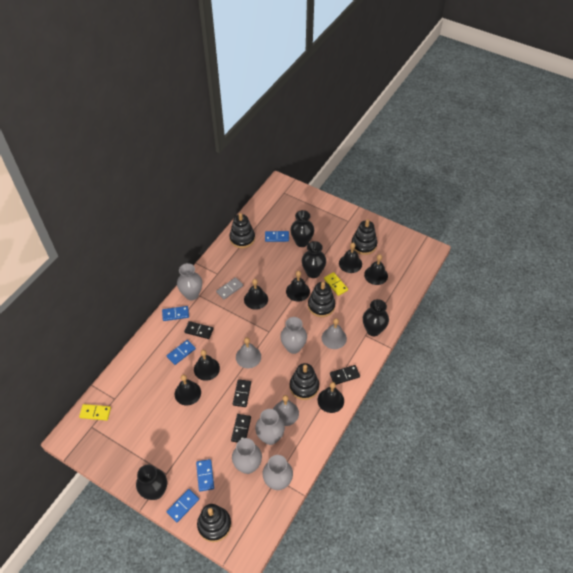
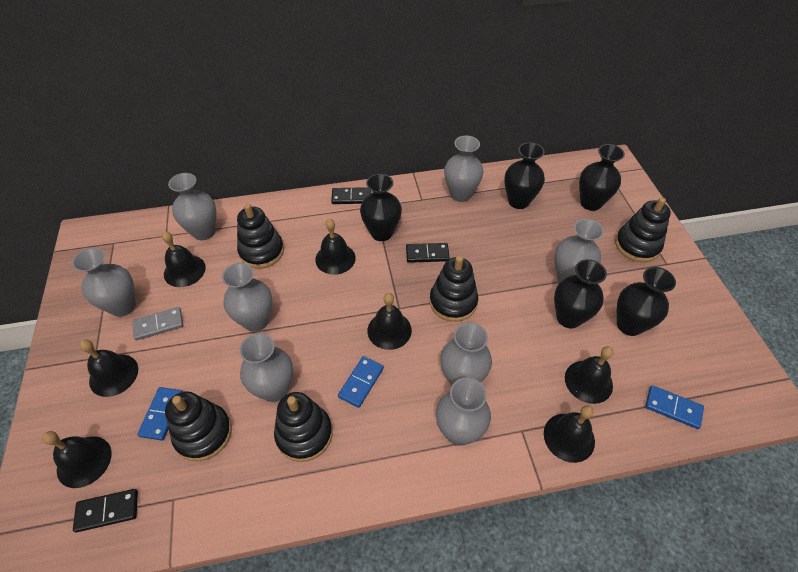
black domino: 4 -> 3
black vase: 4 -> 5
blue domino: 5 -> 3
grey bell: 3 -> 0
grey vase: 5 -> 8
yellow domino: 2 -> 0

